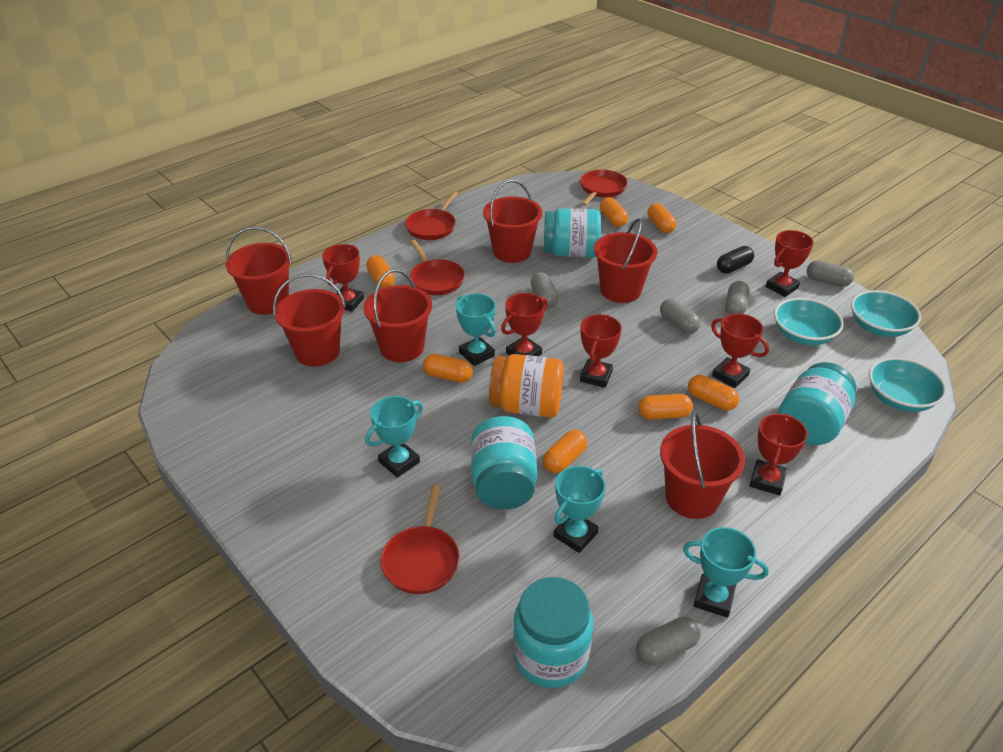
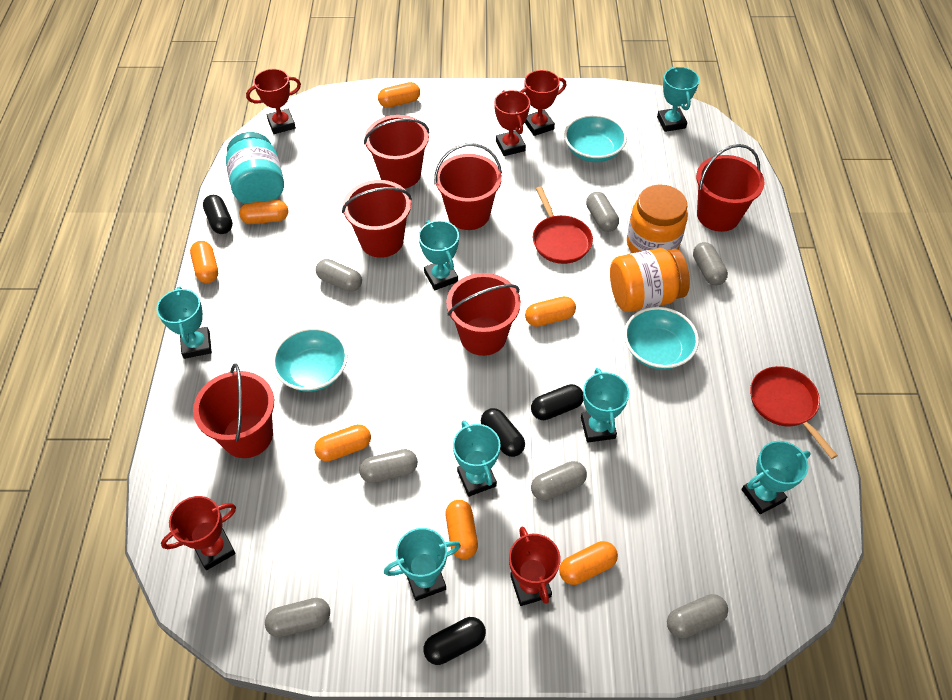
black capsule: 1 -> 4
grey capsule: 5 -> 7
orange jar: 1 -> 2
red pan: 4 -> 2
red trophy: 6 -> 5
turquoise jar: 4 -> 1
turquoise trophy: 4 -> 7

